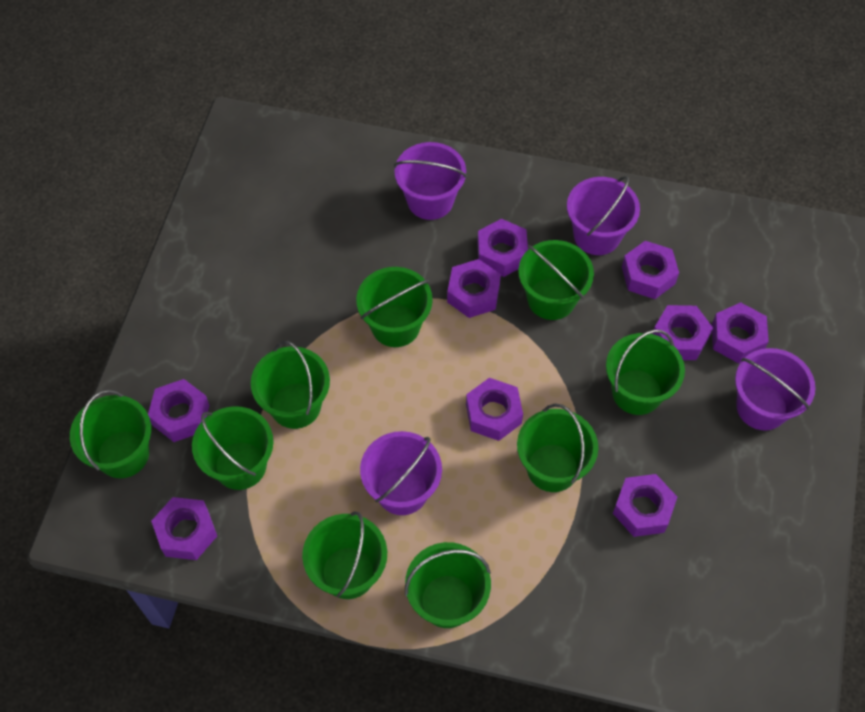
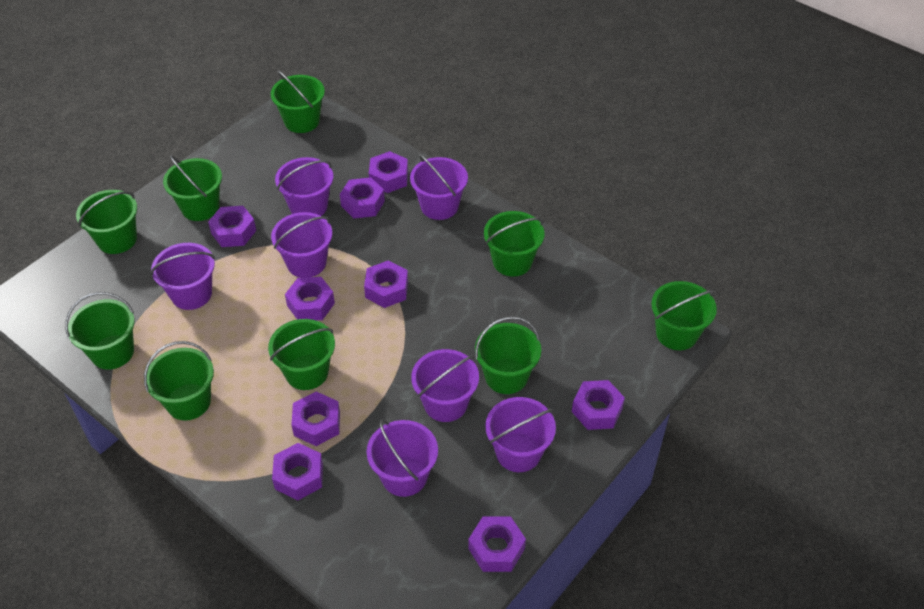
purple bucket: 4 -> 7

